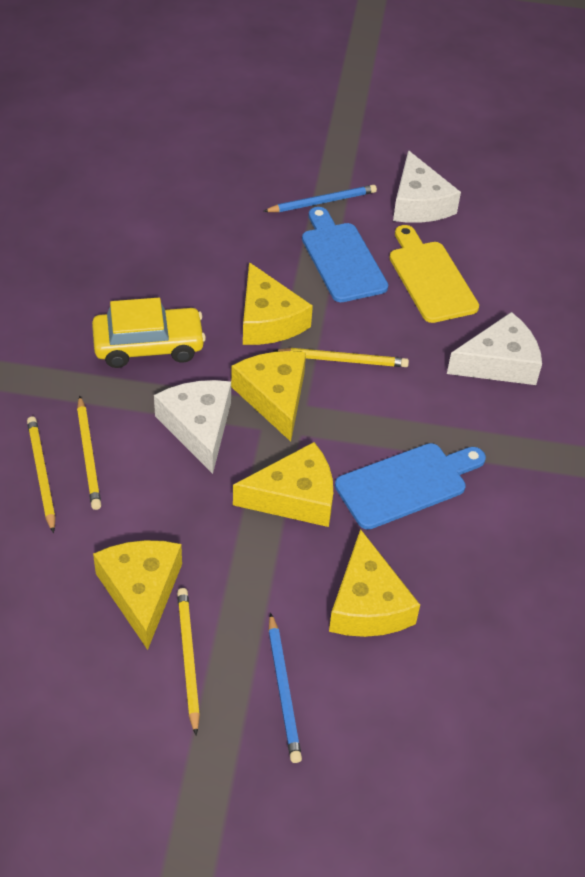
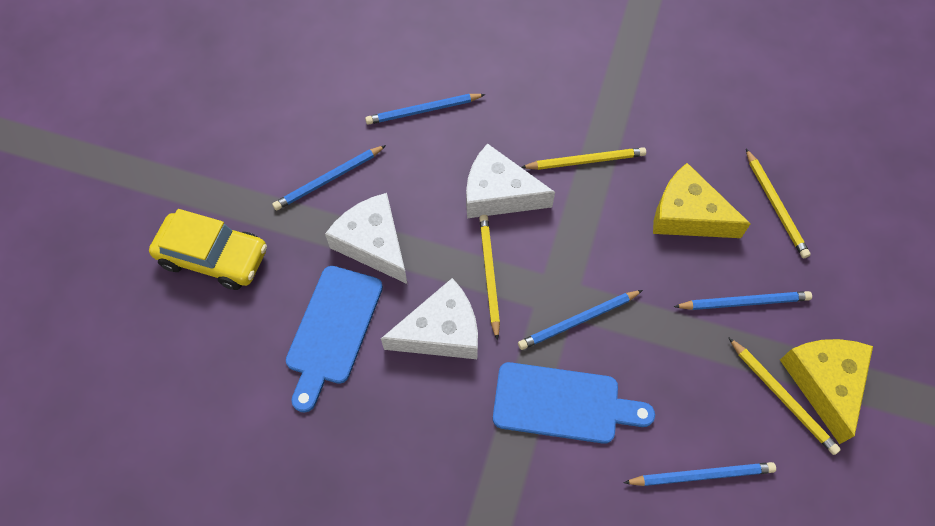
blue pencil: 2 -> 5
yellow cheese: 5 -> 2
yellow cutting board: 1 -> 0

